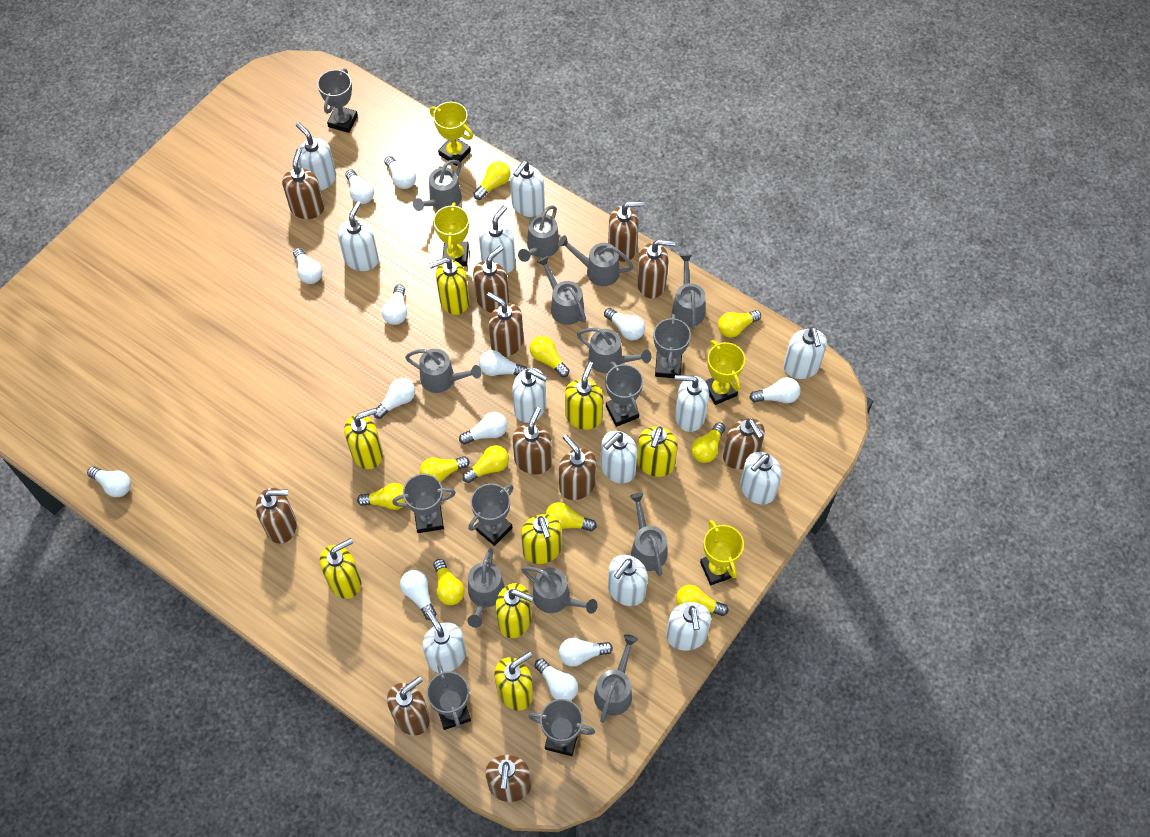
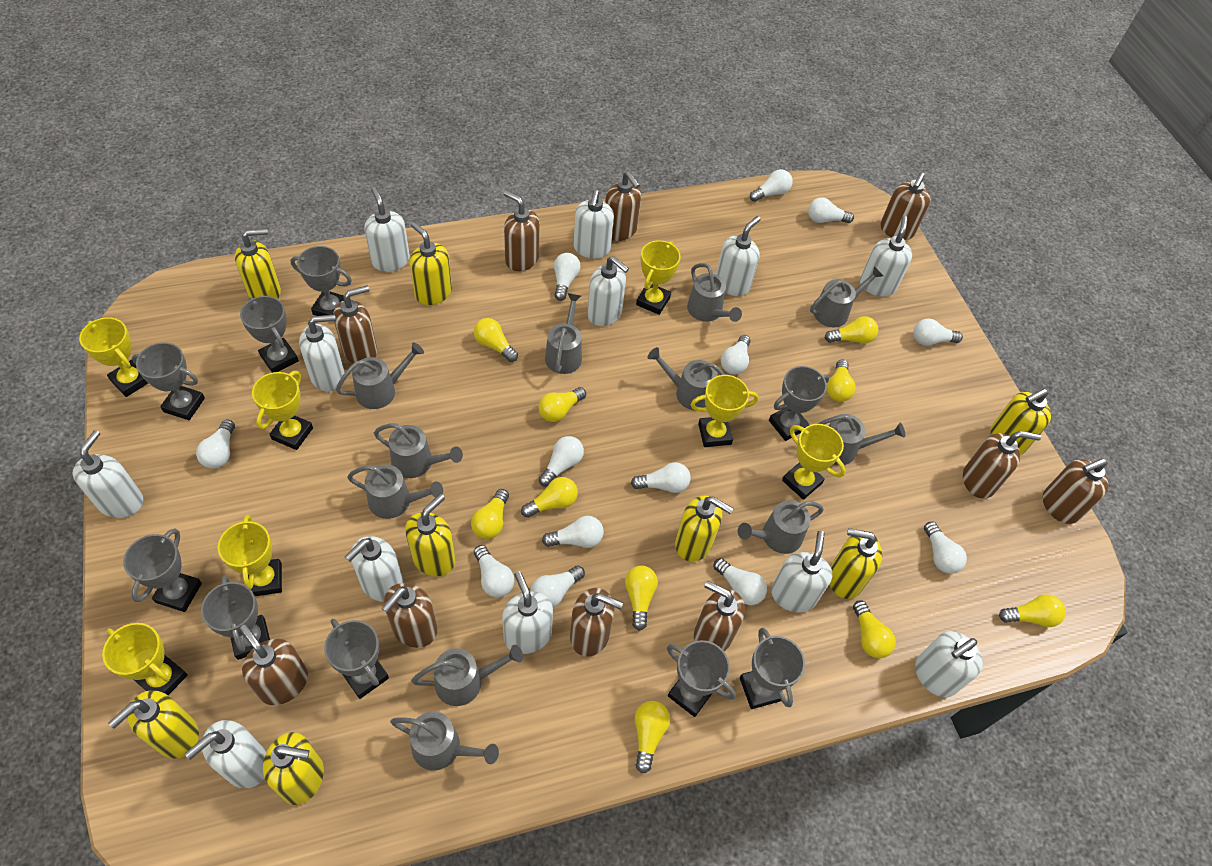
brown soap dispenser: 11 -> 10
grey trophy: 7 -> 9
yellow trophy: 4 -> 7

